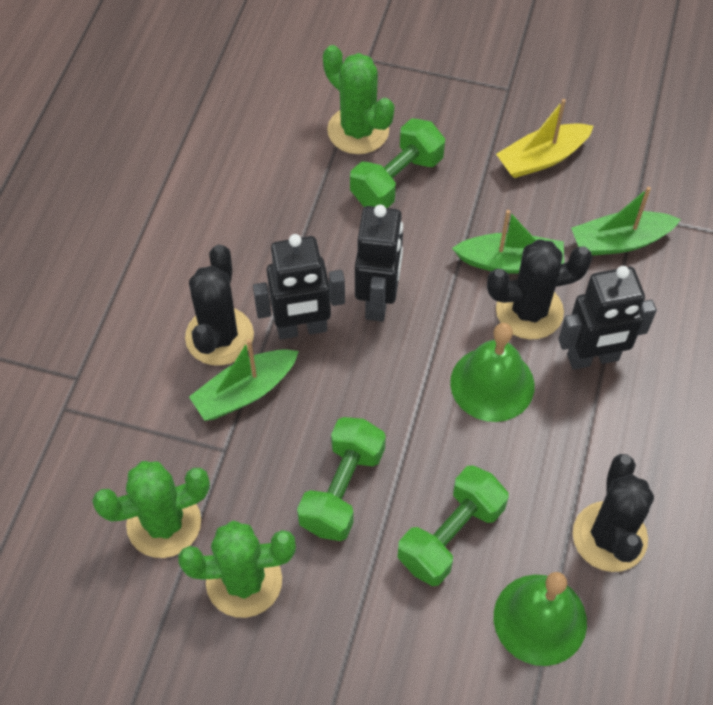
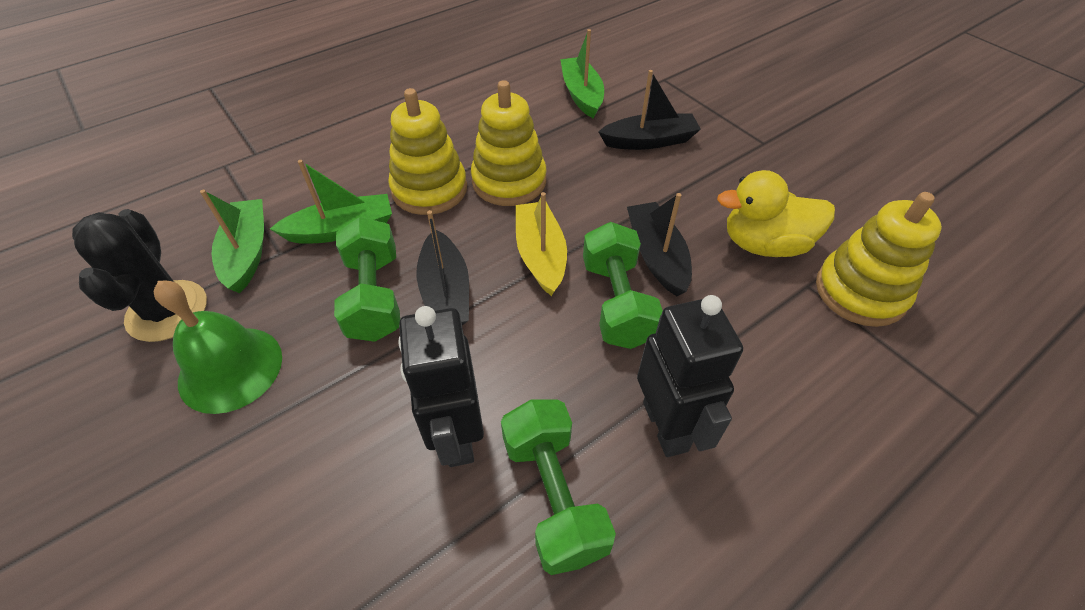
black boat: 0 -> 3
black cactus: 3 -> 1
black robot: 3 -> 2
green bell: 2 -> 1
green cactus: 3 -> 0
yellow duck: 0 -> 1
yellow stacking toy: 0 -> 3

